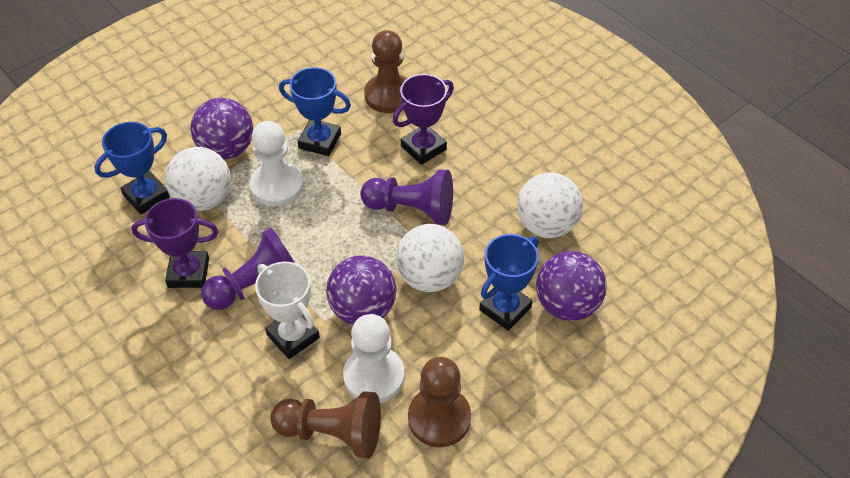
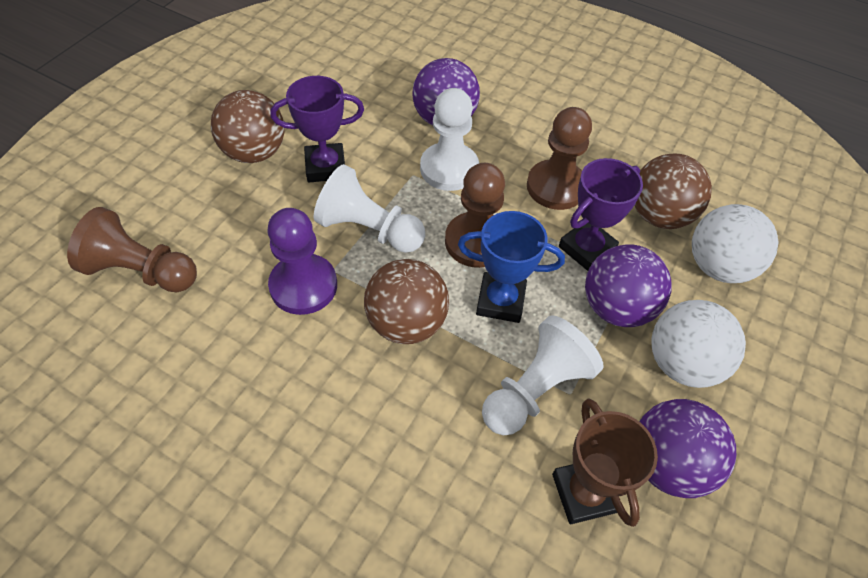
blue trophy: 3 -> 1
brown ball: 0 -> 3
brown trophy: 0 -> 1
purple pawn: 2 -> 1
white ball: 3 -> 2
white pawn: 2 -> 3
white trophy: 1 -> 0

